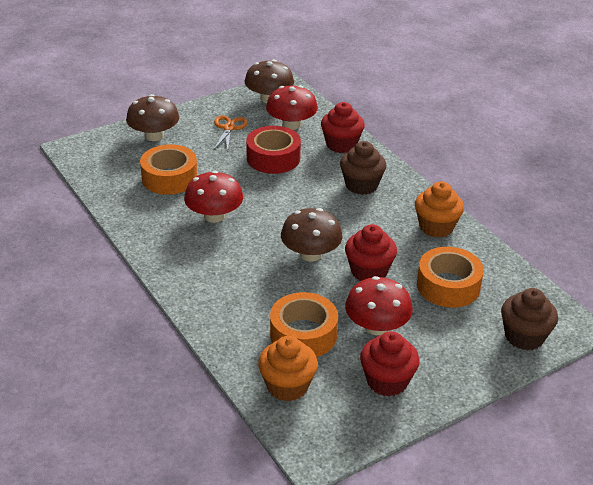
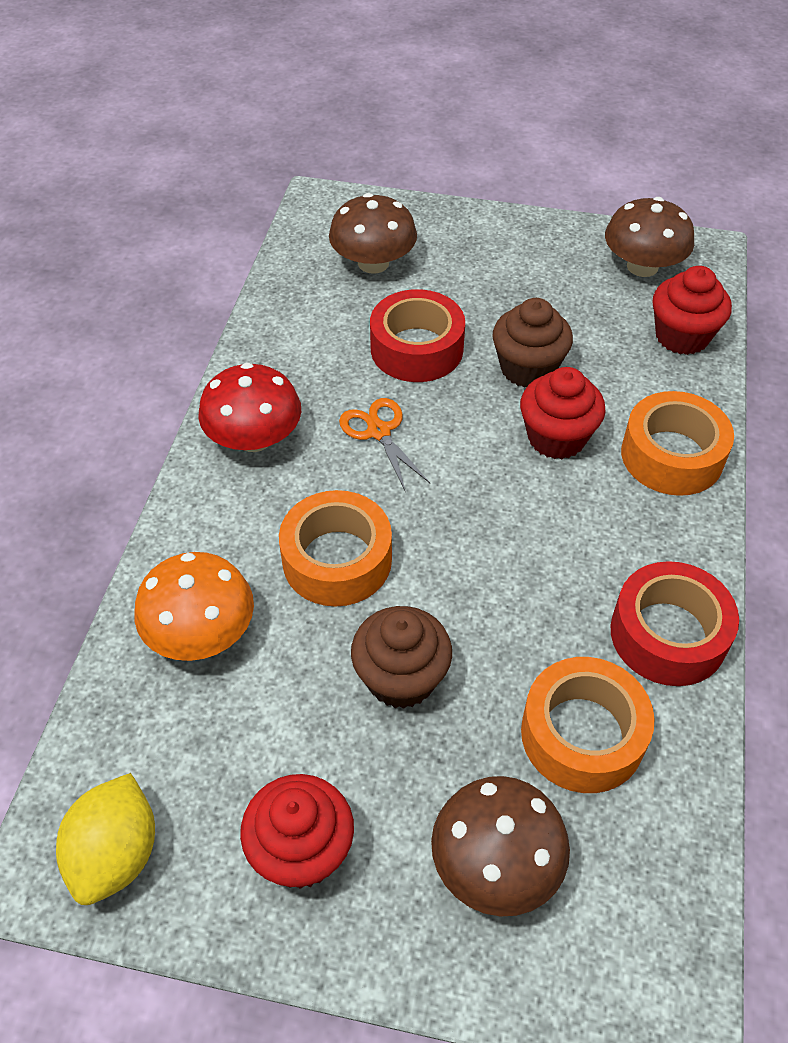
orange cupcake: 2 -> 0
orange mushroom: 0 -> 1
red mushroom: 3 -> 1
red tape: 1 -> 2
yellow lemon: 0 -> 1

